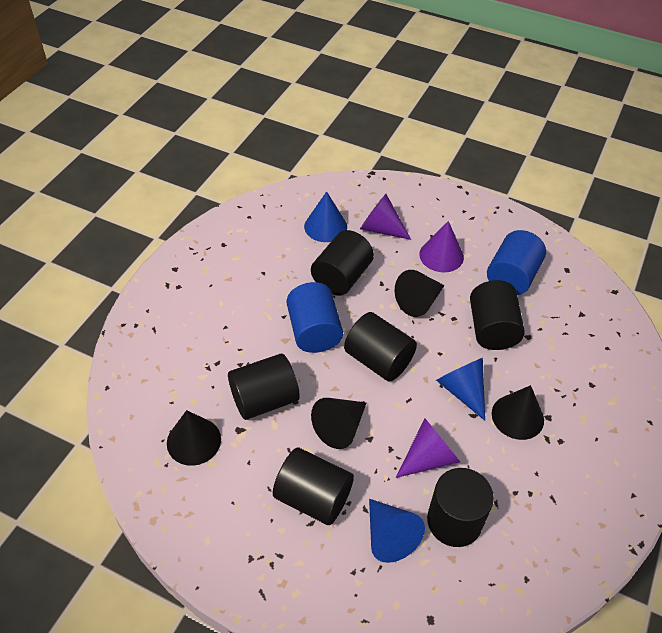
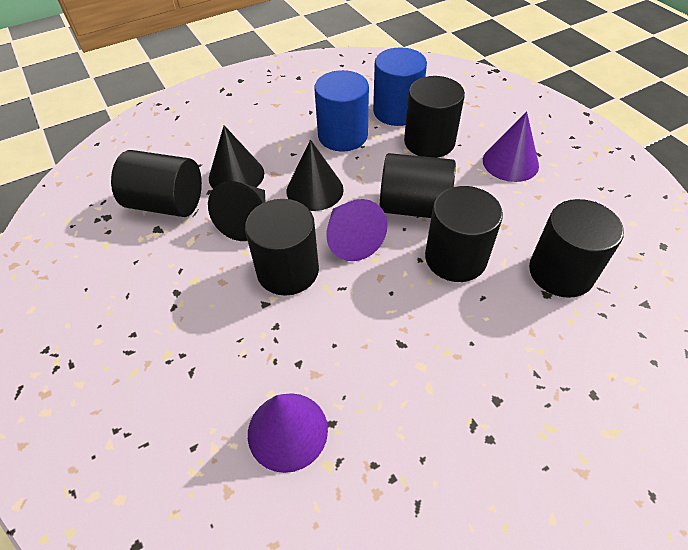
black cone: 4 -> 3
blue cone: 3 -> 0

